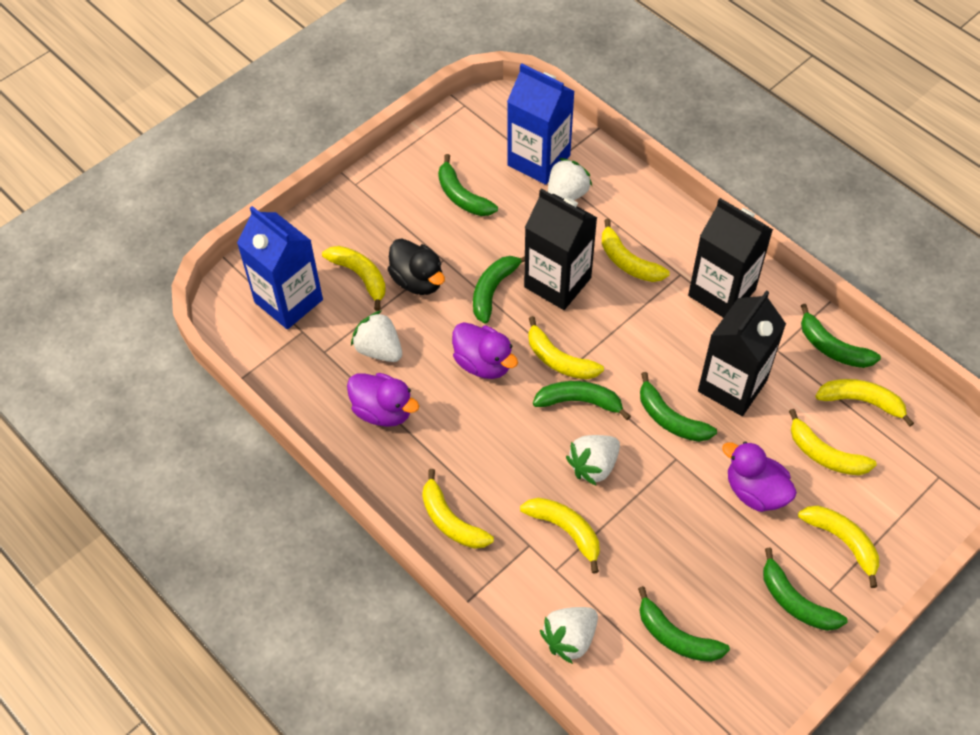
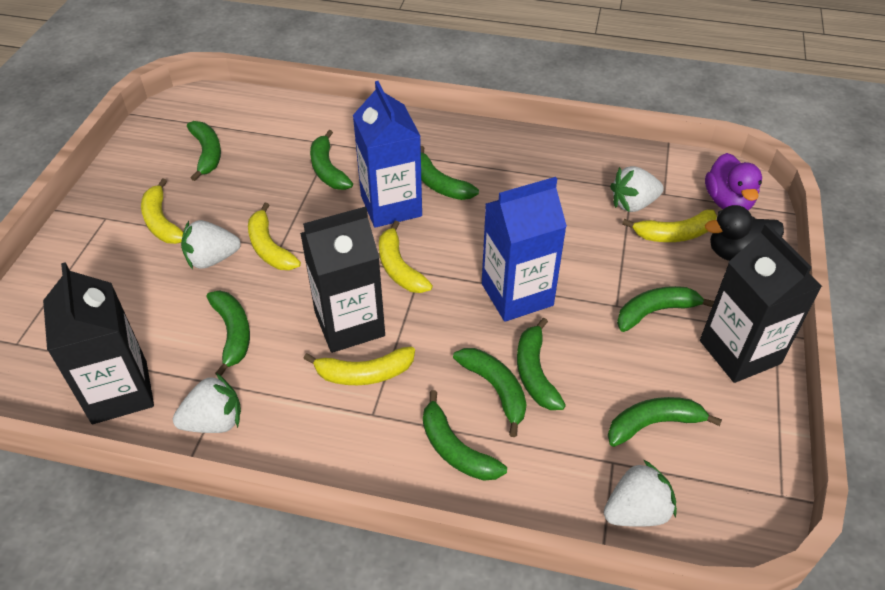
green banana: 7 -> 9
purple duck: 3 -> 1
yellow banana: 8 -> 5

